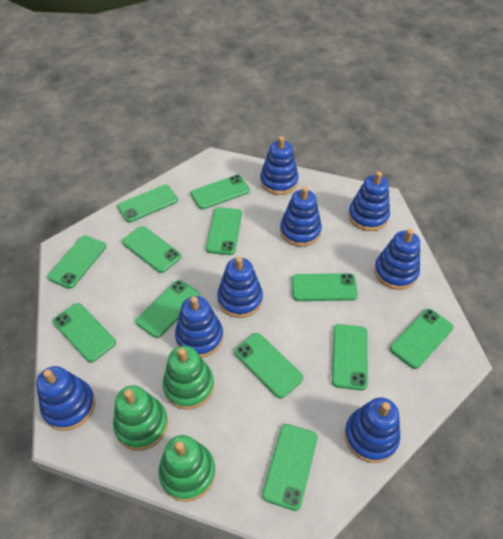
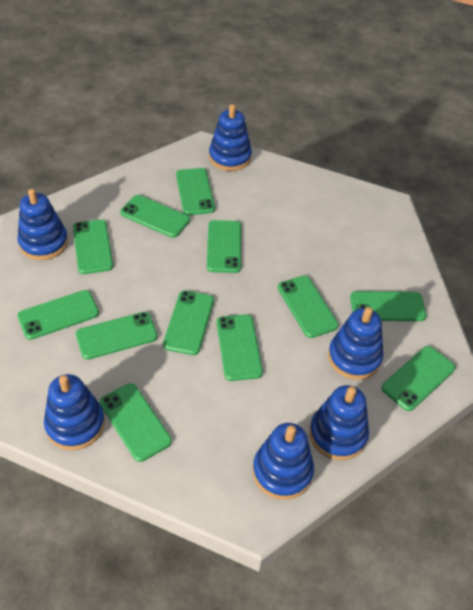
blue stacking toy: 8 -> 6
green stacking toy: 3 -> 0

